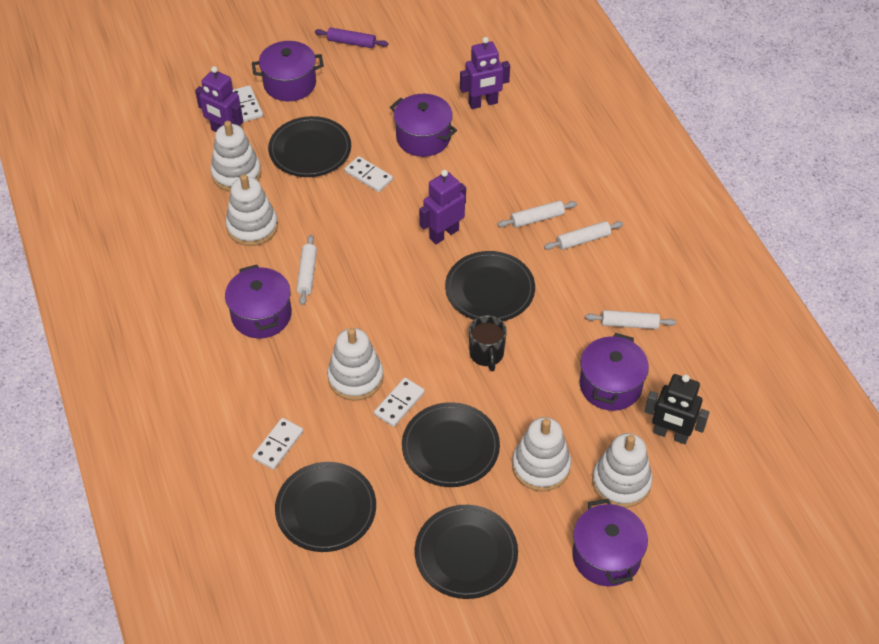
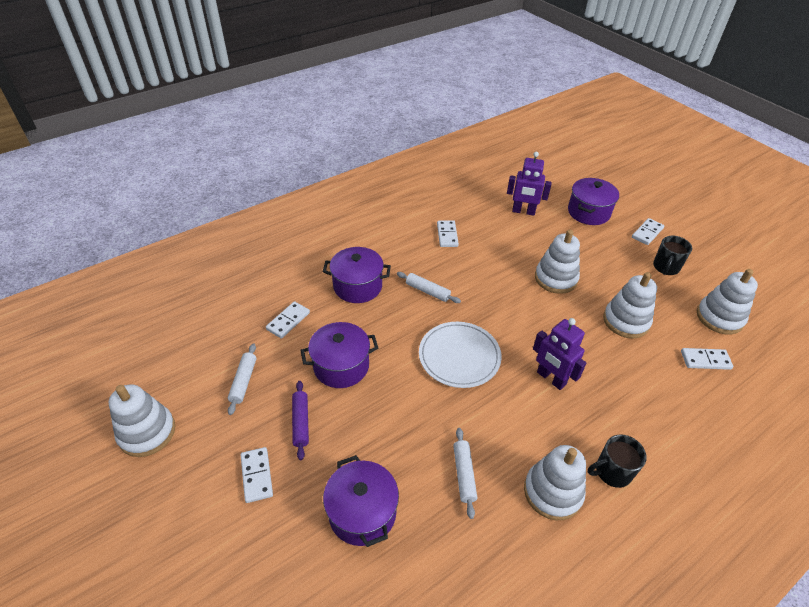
black mug: 1 -> 2
black plate: 5 -> 0
black robot: 1 -> 0
purple pot: 5 -> 4
purple robot: 3 -> 2
white domino: 4 -> 5
white plate: 0 -> 1
white rolling pin: 4 -> 3

